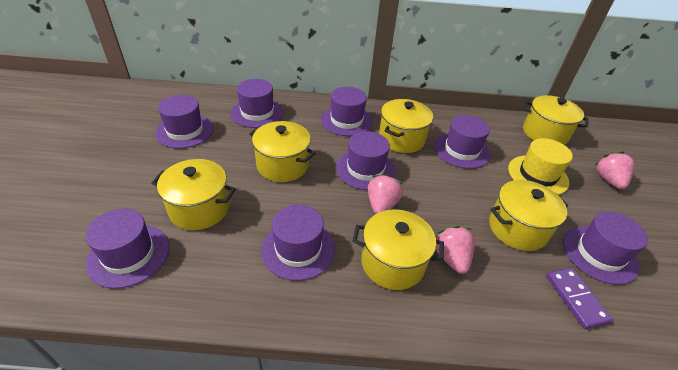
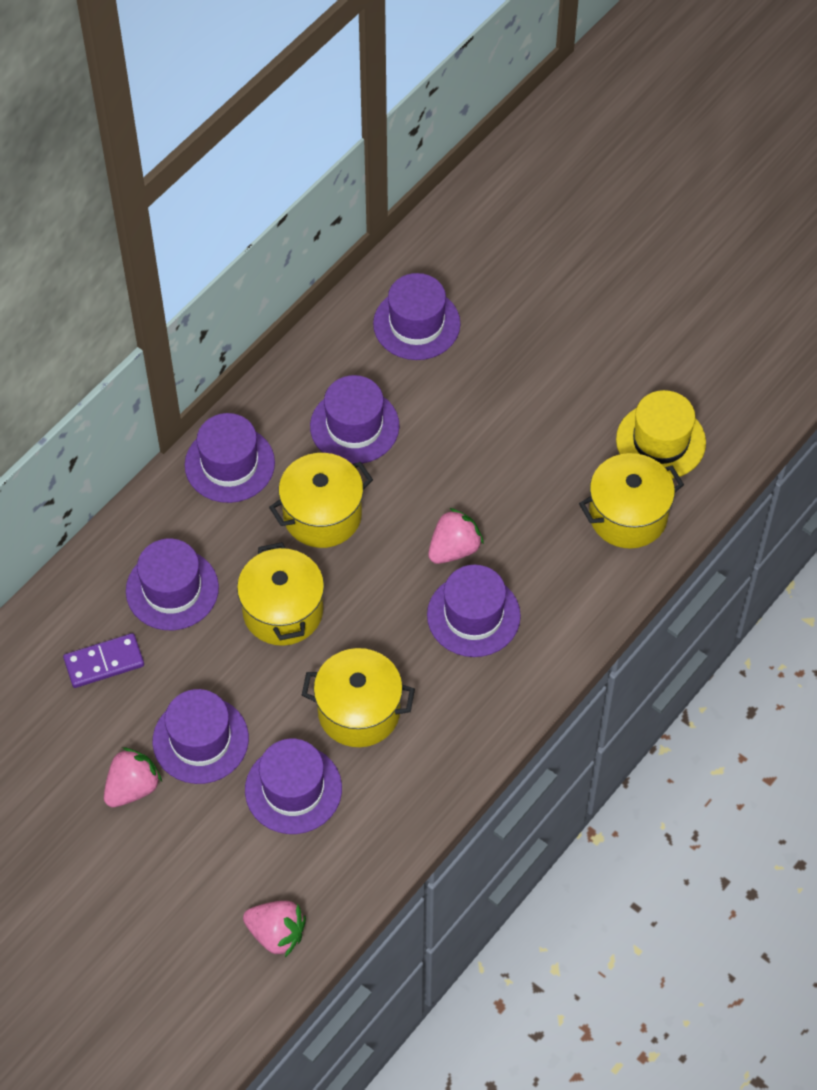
purple hat: 8 -> 7
yellow pot: 6 -> 4

